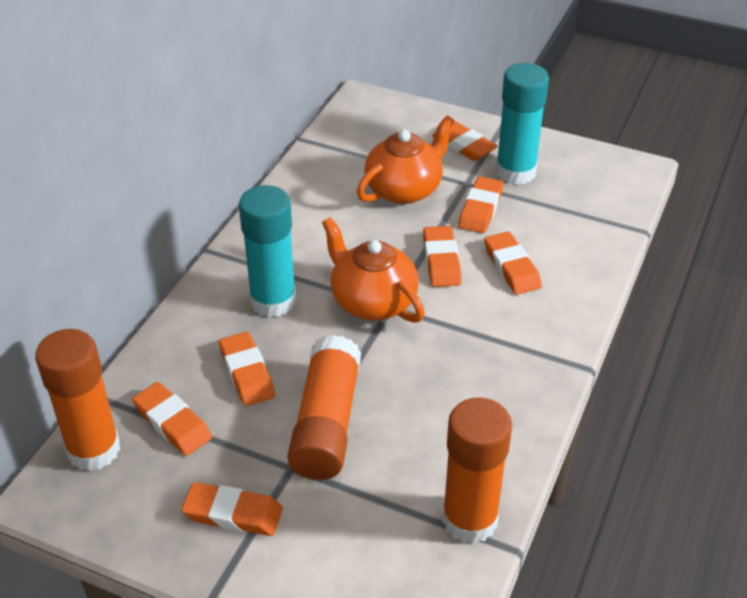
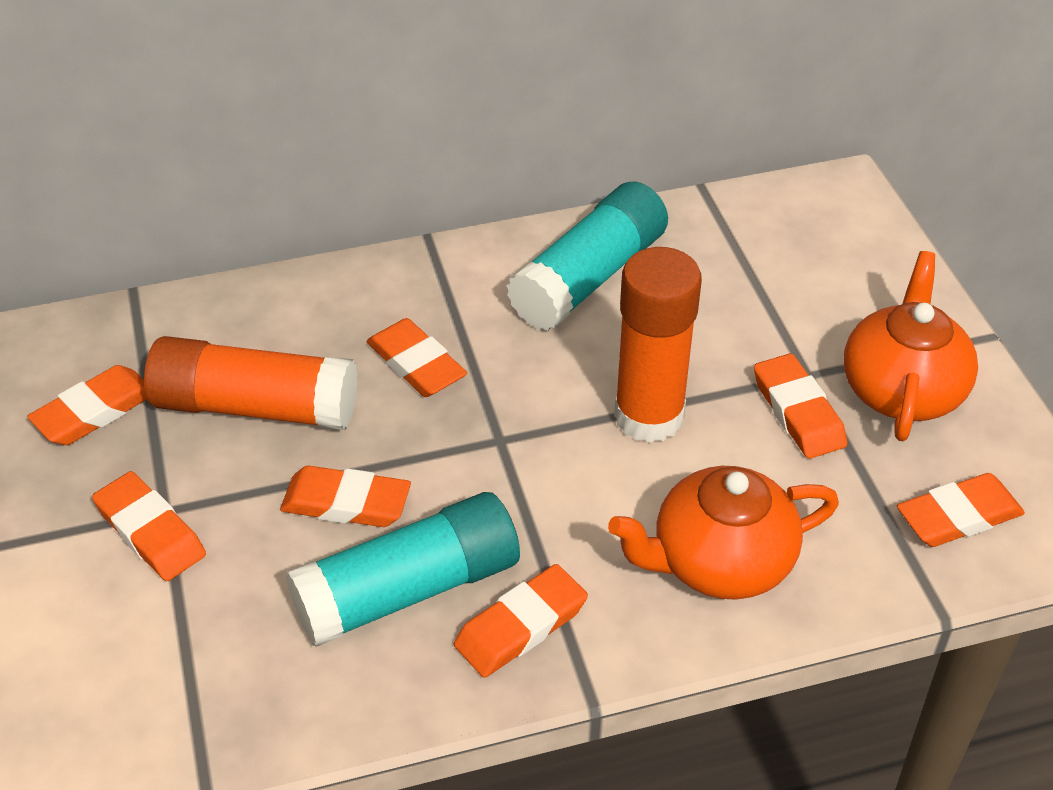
orange glue stick: 3 -> 2

